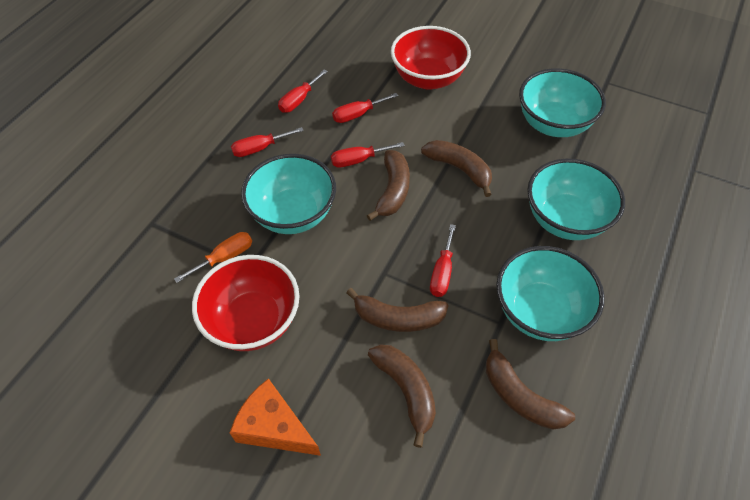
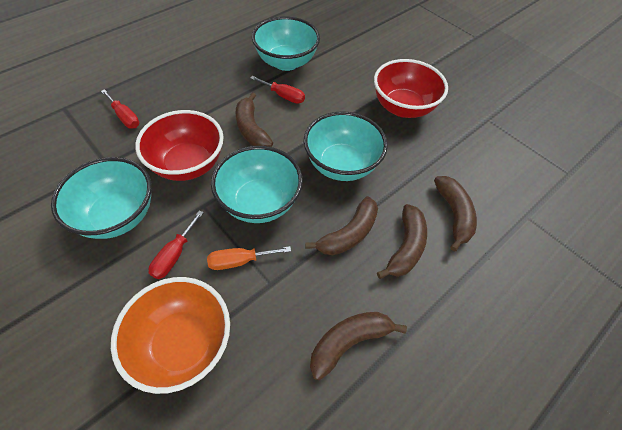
orange bowl: 0 -> 1
orange cheese: 1 -> 0
red screwdriver: 5 -> 3

